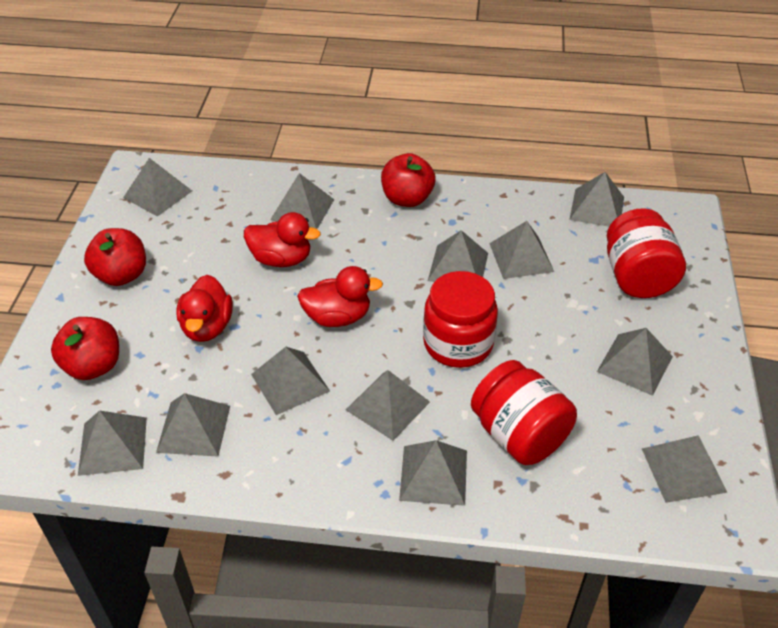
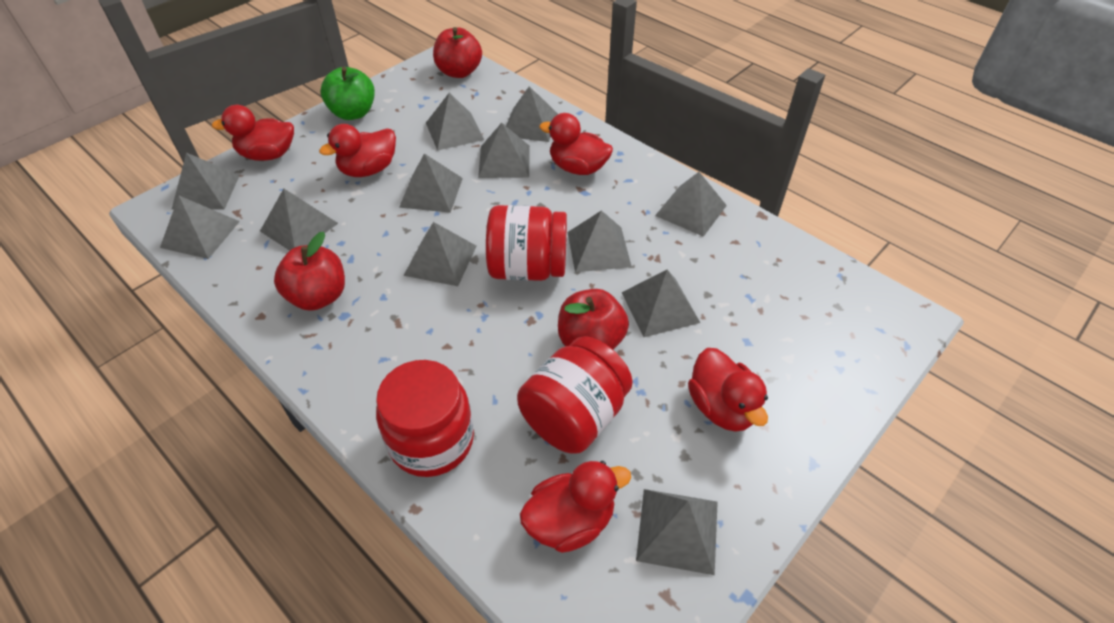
green apple: 0 -> 1
red duck: 3 -> 5

